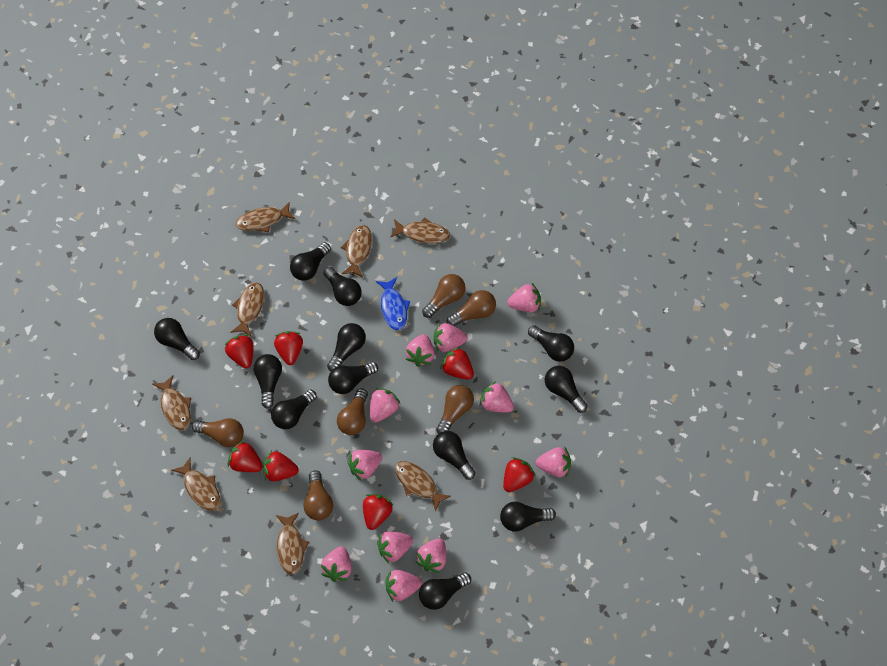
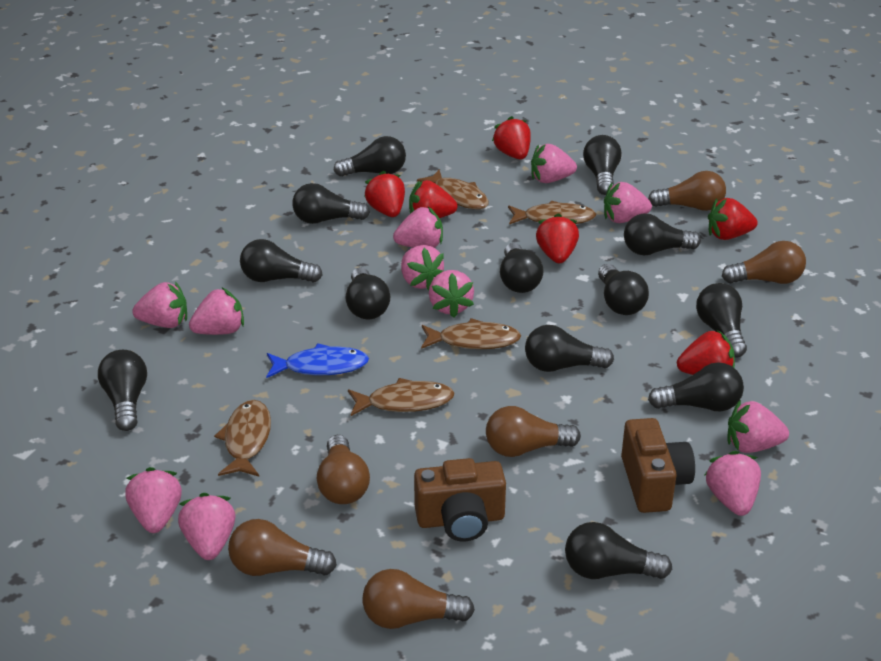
black light bulb: 12 -> 13
brown camera: 0 -> 2
brown fish: 8 -> 5
red strawberry: 7 -> 6

